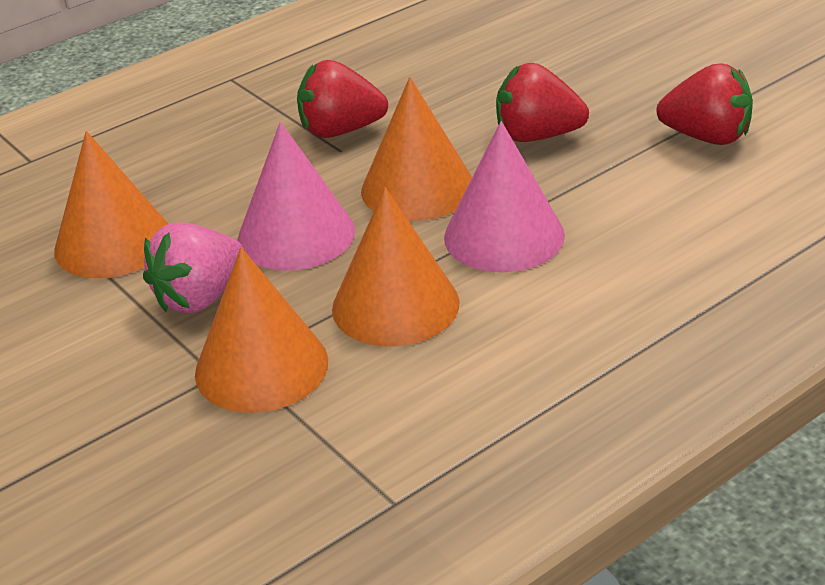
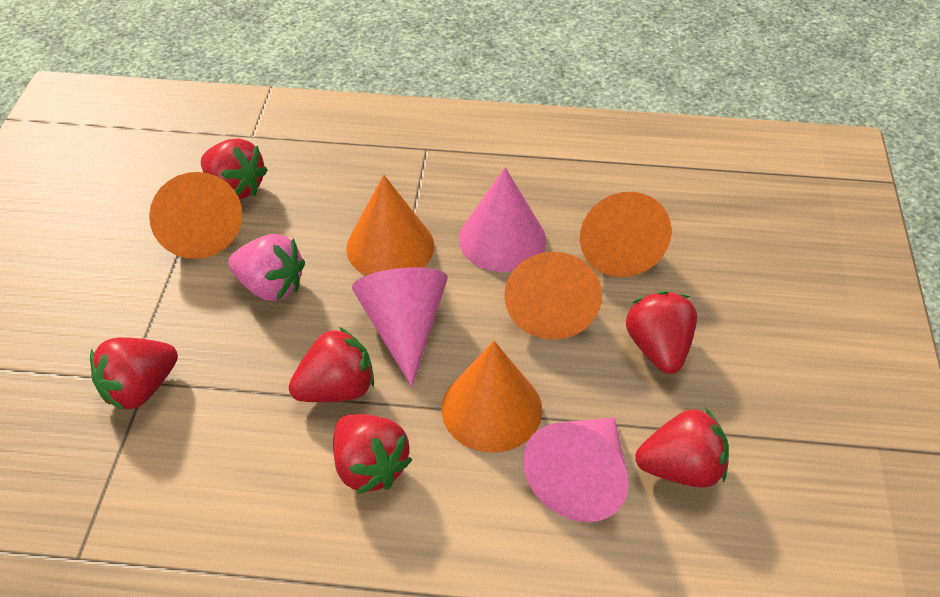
orange cone: 4 -> 5
pink cone: 2 -> 3
red strawberry: 3 -> 6

